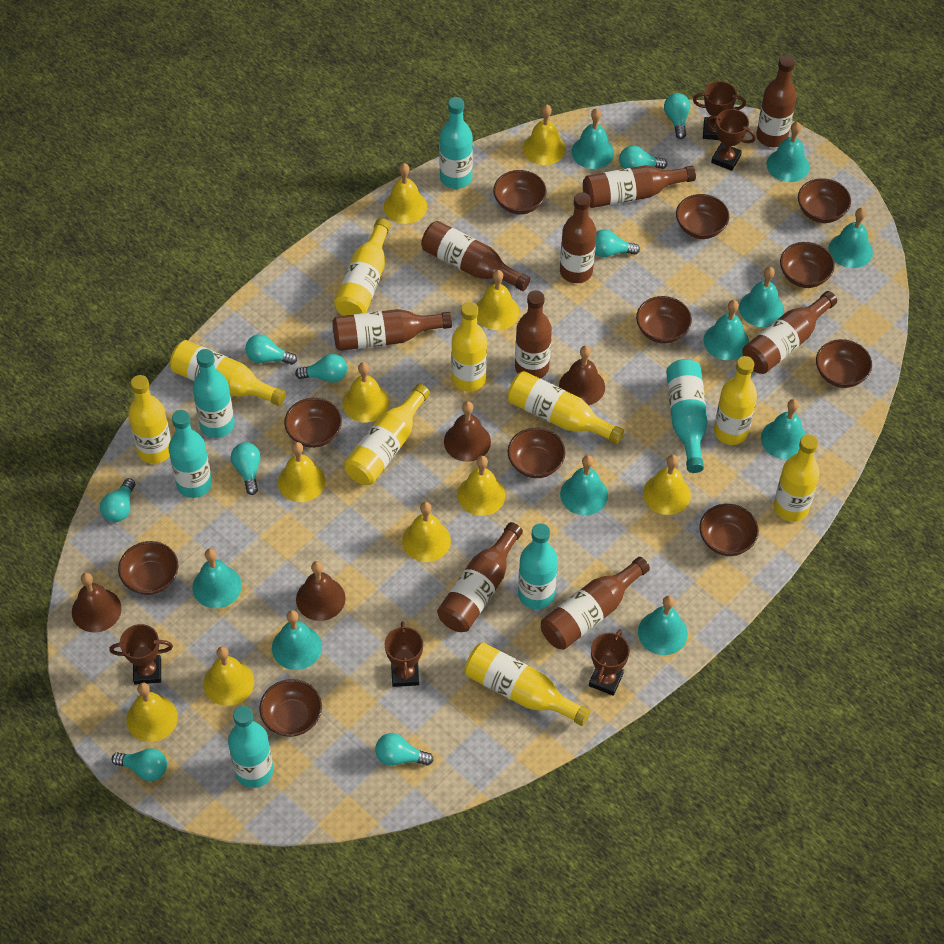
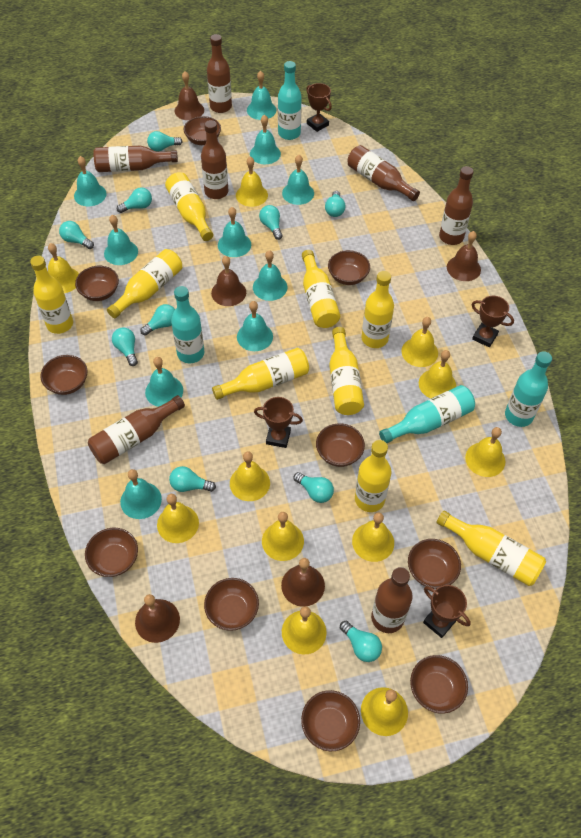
brown bell: 4 -> 5
brown bottle: 9 -> 7
brown bowl: 11 -> 10
brown trophy: 5 -> 4
turquoise bottle: 6 -> 4
turquoise light bulb: 9 -> 10
yellow bell: 10 -> 11

